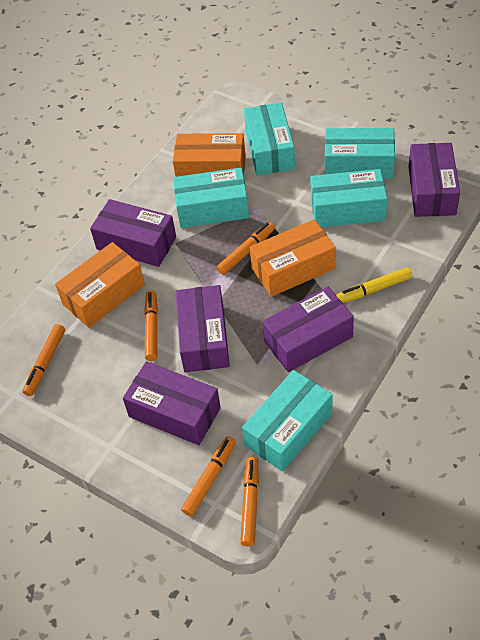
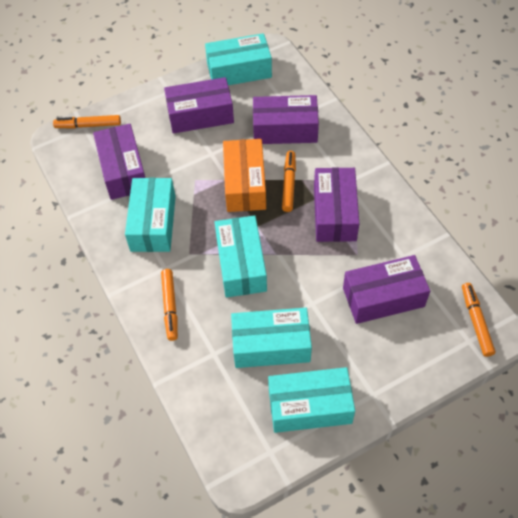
orange box: 3 -> 1
orange marker: 5 -> 4
yellow marker: 1 -> 0

